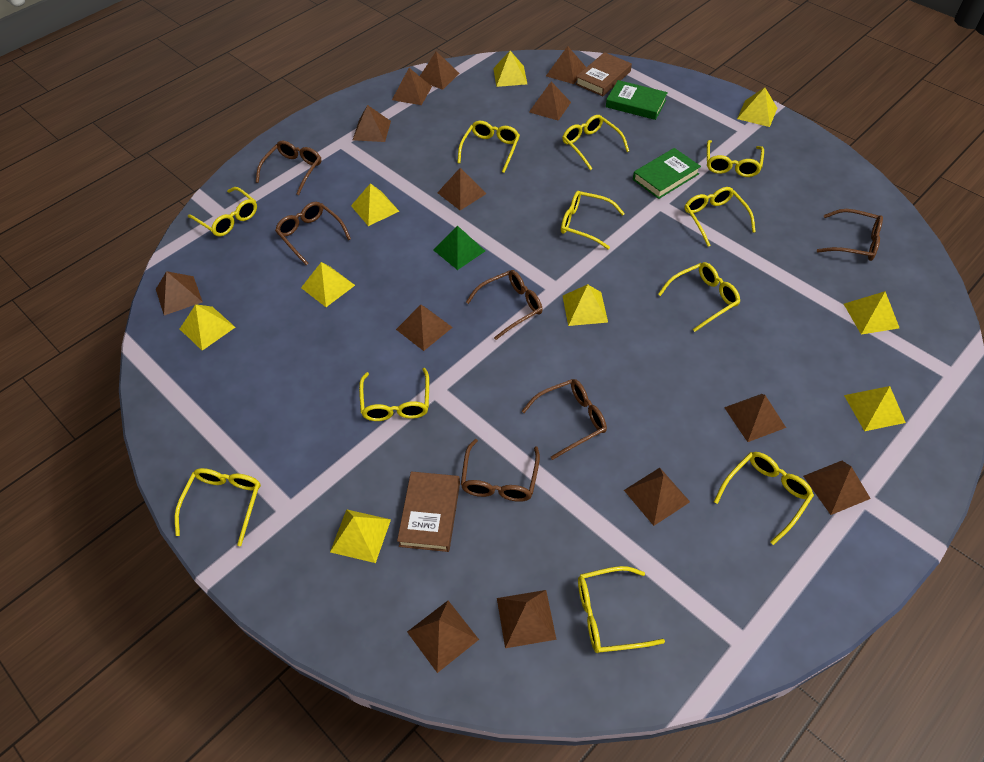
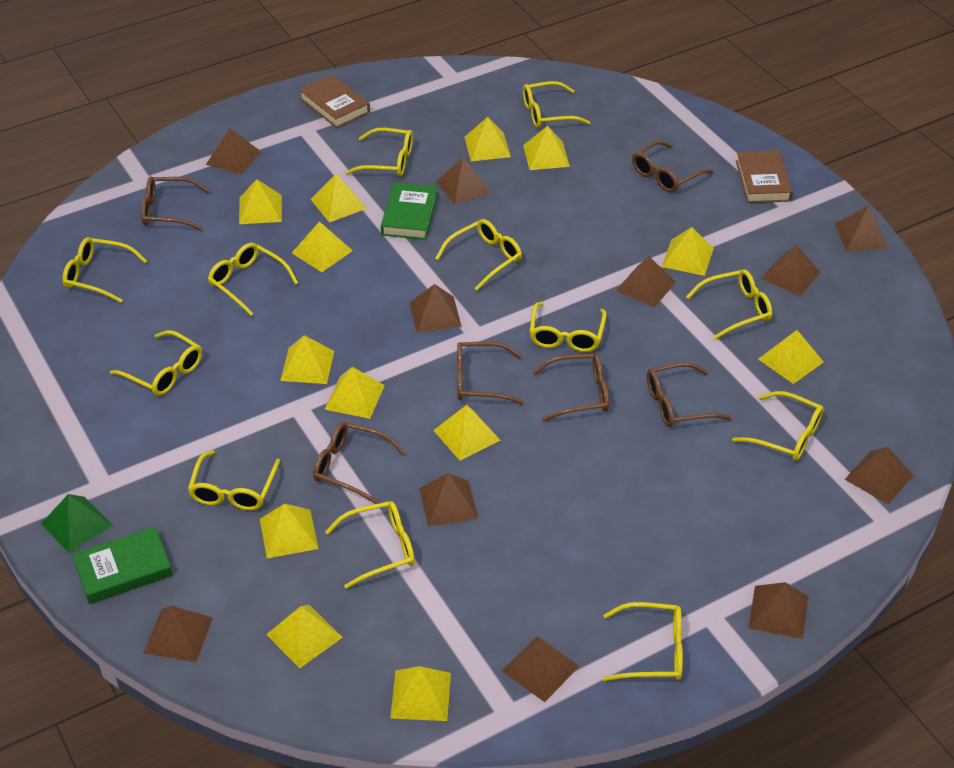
brown pyramid: 13 -> 11
yellow glasses: 11 -> 12
yellow pyramid: 9 -> 13

